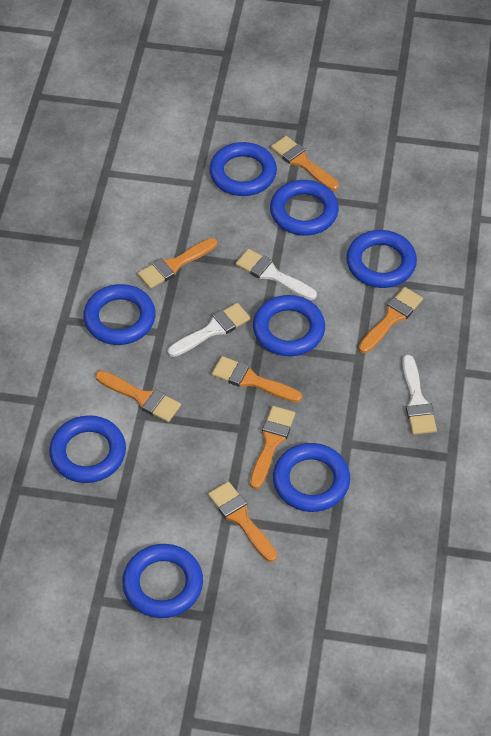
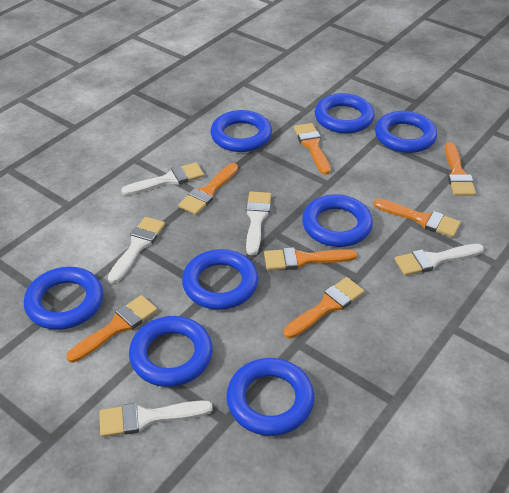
white brush: 3 -> 5

